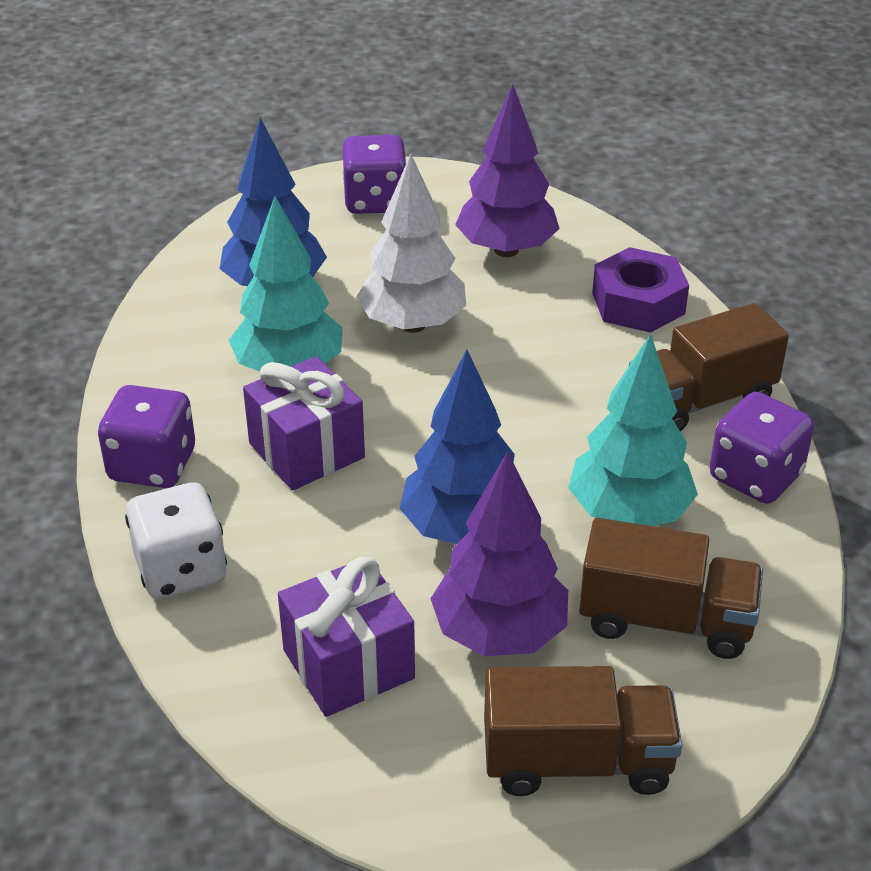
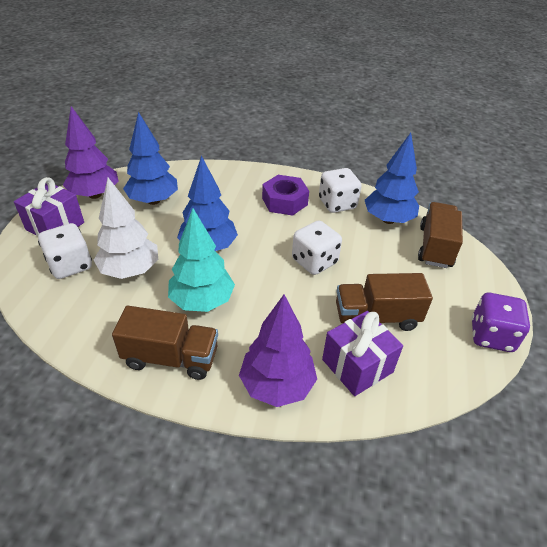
blue tree: 2 -> 3
purple dice: 3 -> 1
turquoise tree: 2 -> 1
white dice: 1 -> 3

